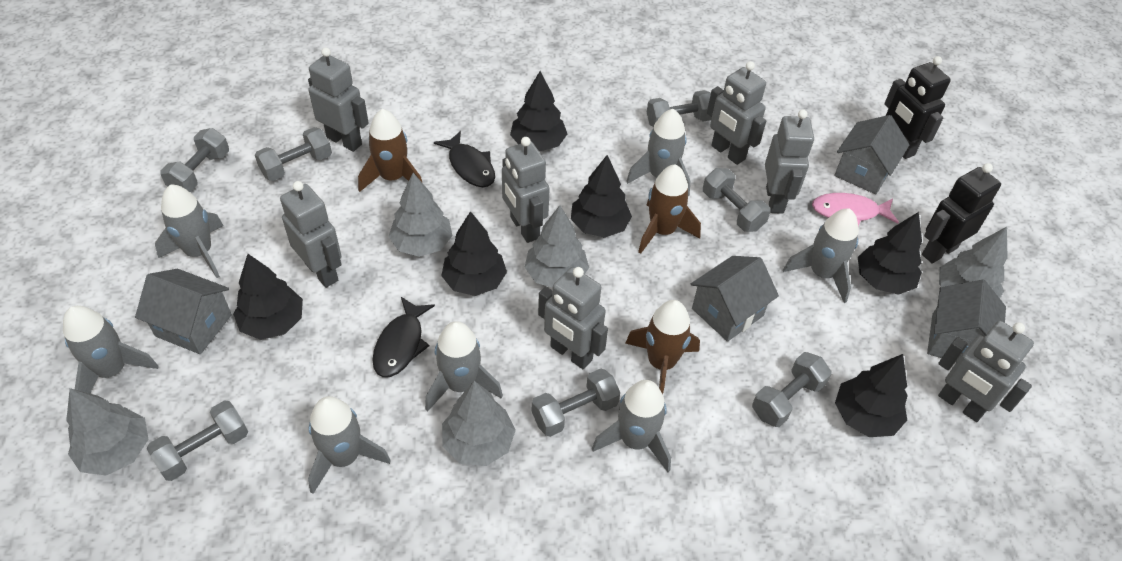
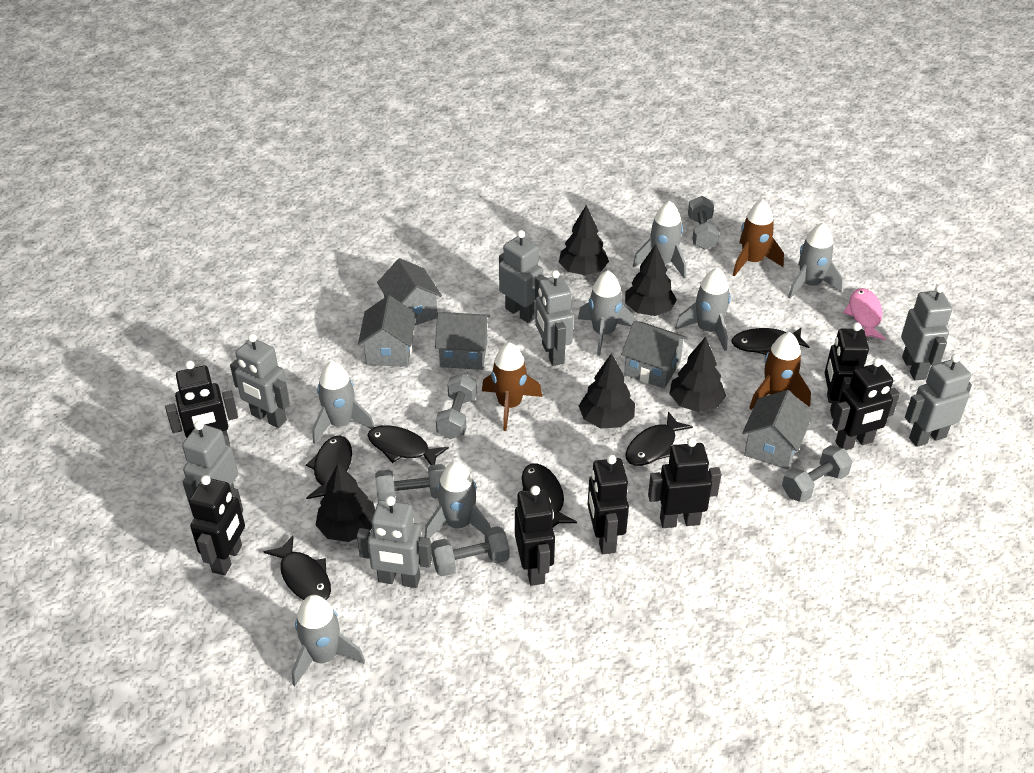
black fish: 2 -> 6
black robot: 2 -> 7
black tree: 6 -> 5
grey dumbbell: 7 -> 5
grey house: 4 -> 5
grey tree: 5 -> 0

